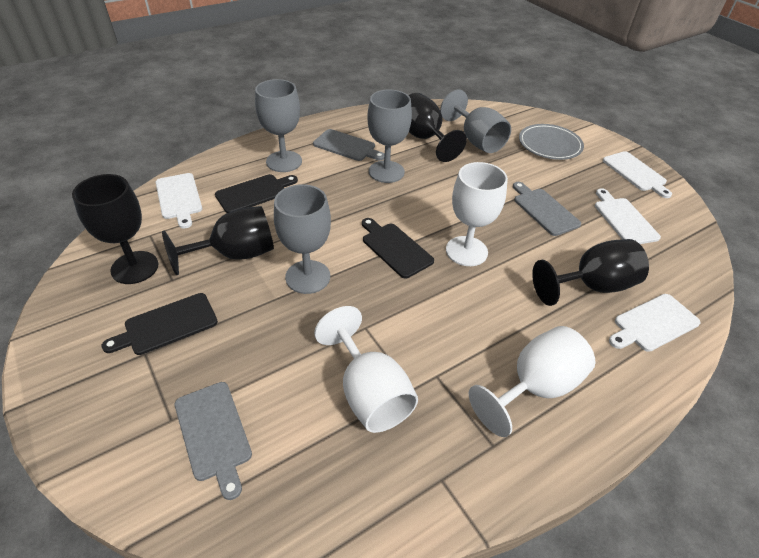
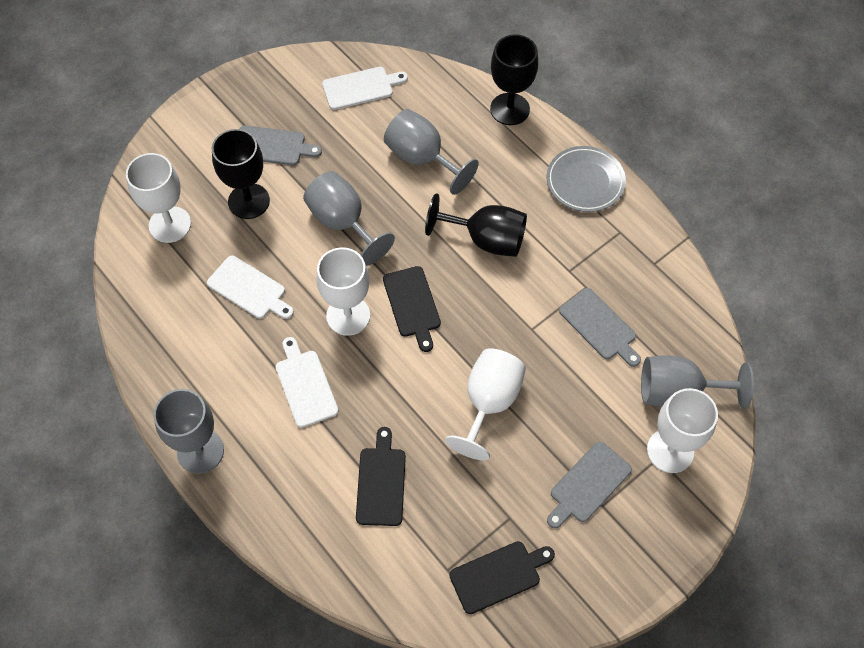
black goblet: 4 -> 3
white cutting board: 4 -> 3
white goblet: 3 -> 4

